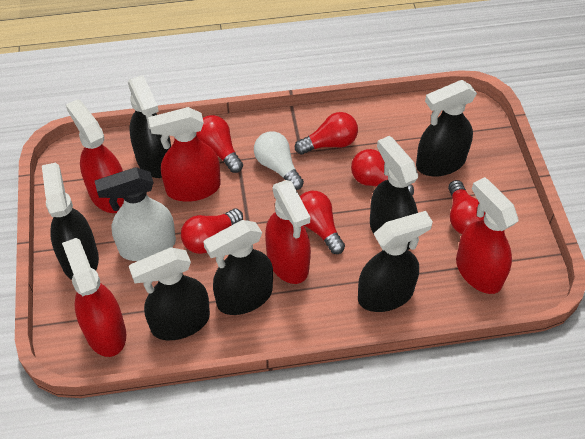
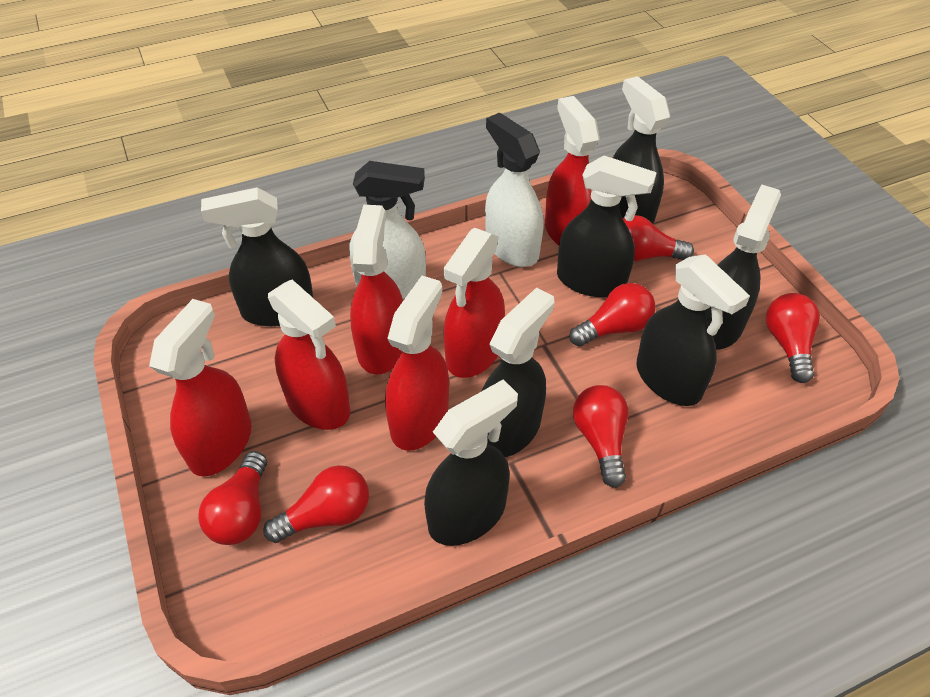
red spray bottle: 5 -> 6
white light bulb: 1 -> 0
white spray bottle: 1 -> 2

